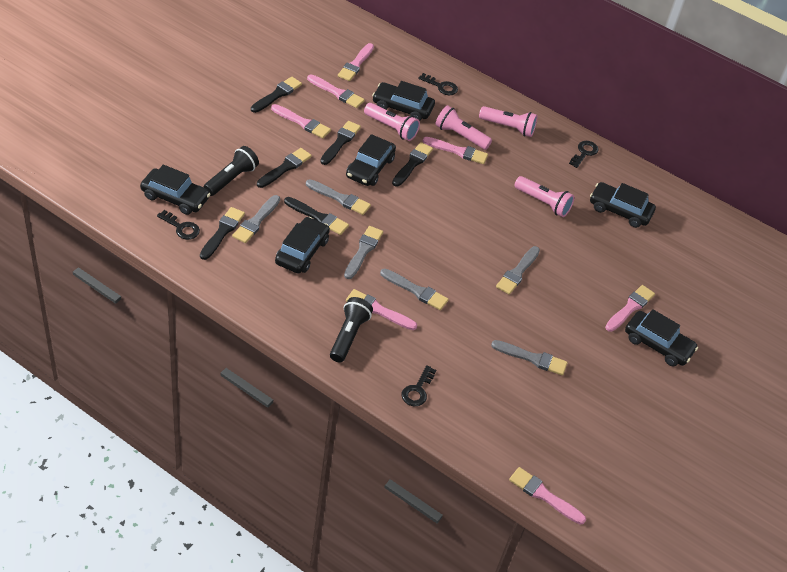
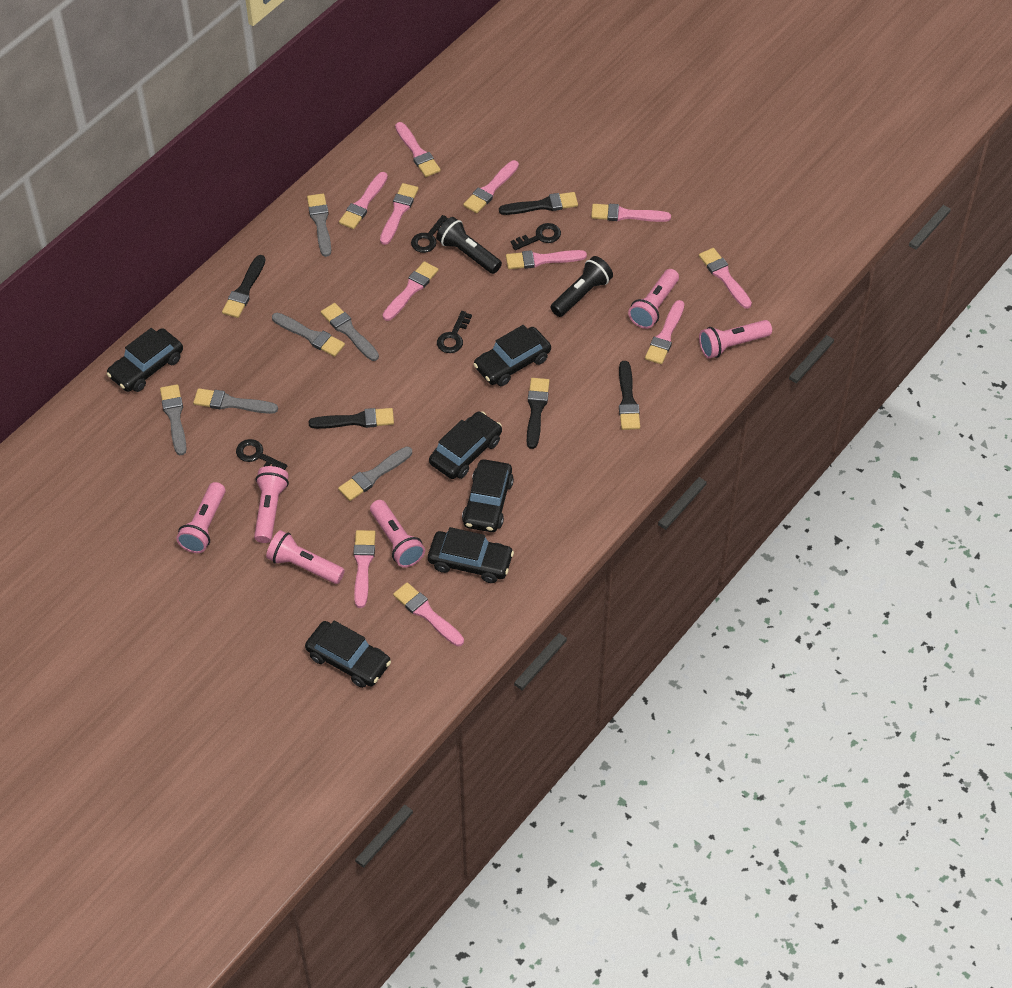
black brush: 6 -> 5
pink brush: 7 -> 11
pink flashlight: 4 -> 6

